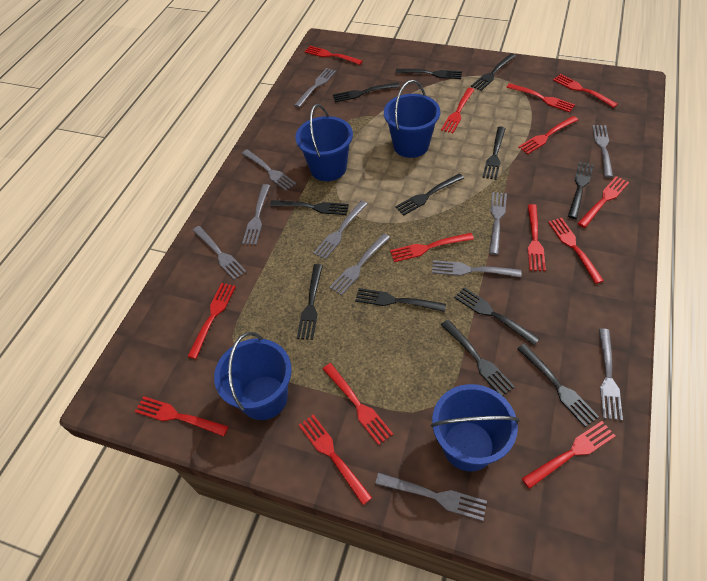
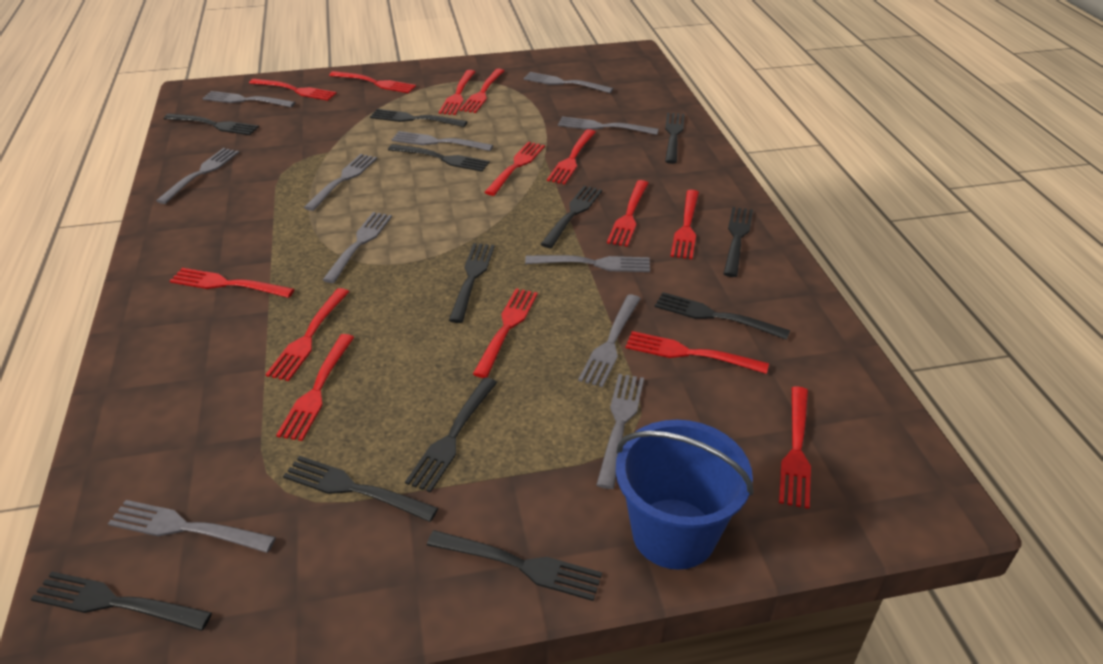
blue bucket: 4 -> 1

